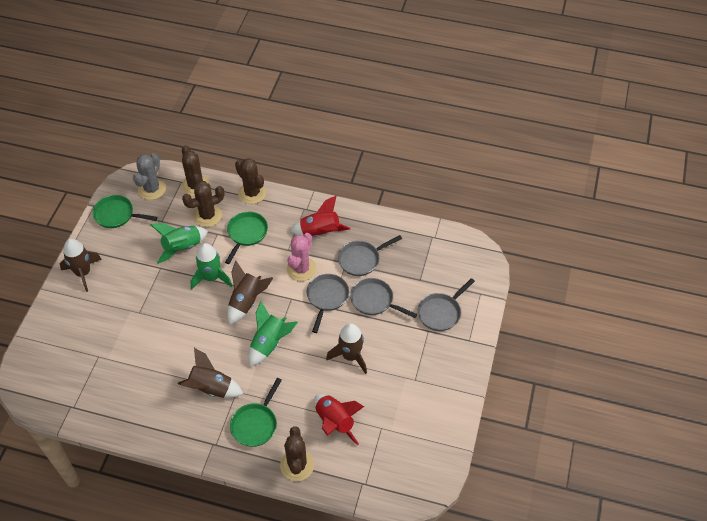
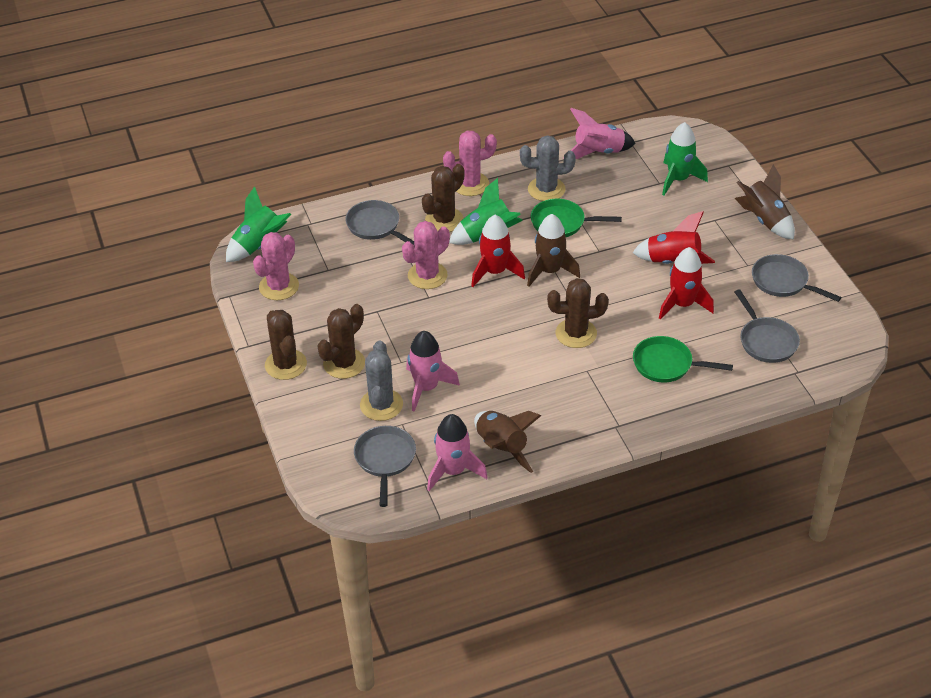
brown rocket: 4 -> 3
green pan: 3 -> 2
grey cactus: 1 -> 2
pink cactus: 1 -> 3
pink rocket: 0 -> 3
red rocket: 2 -> 3

